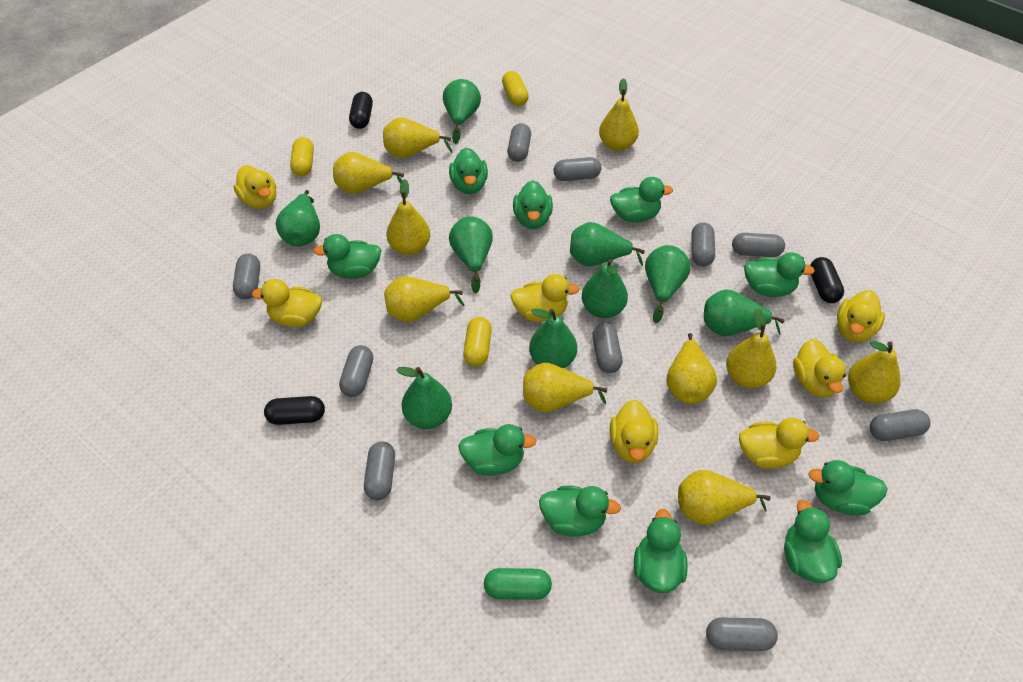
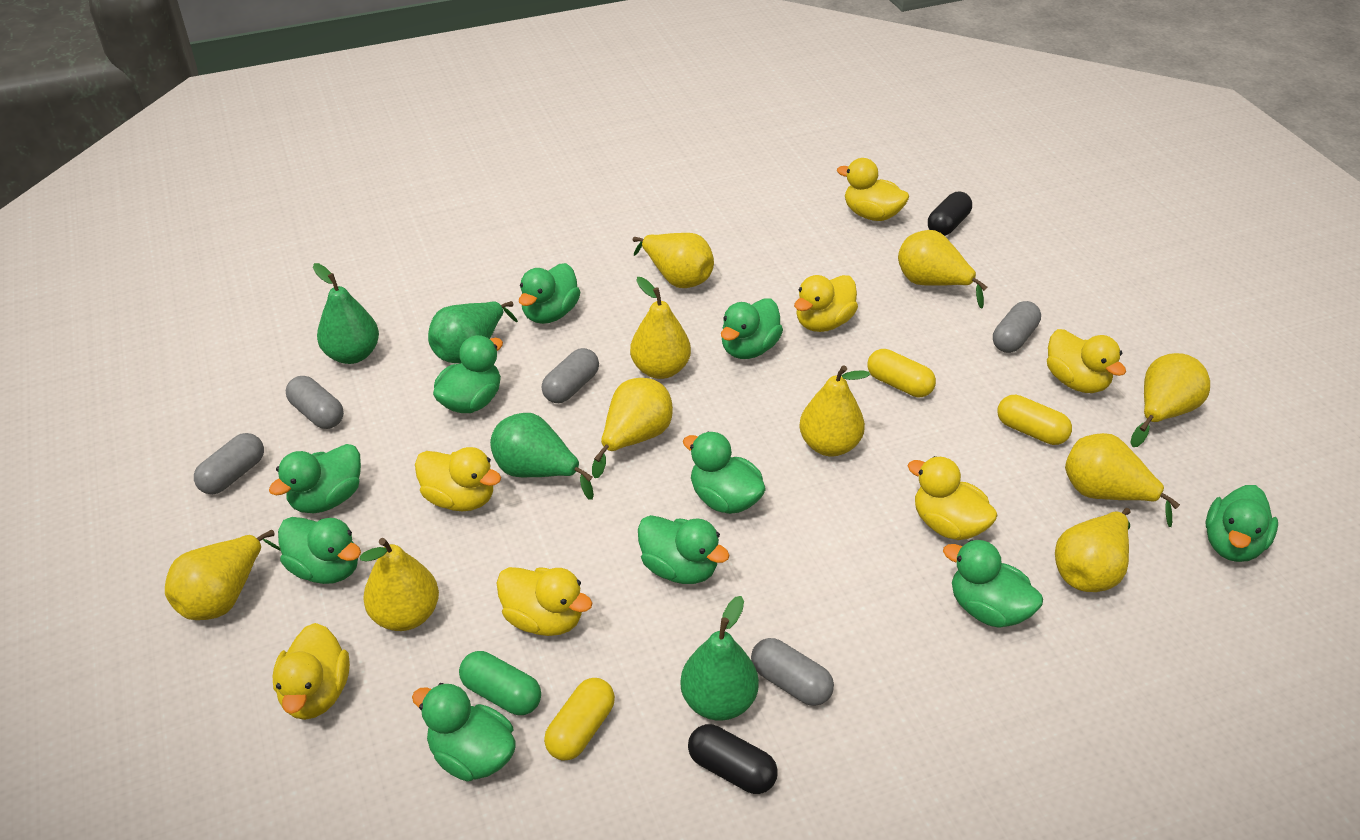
black capsule: 3 -> 2
green pear: 9 -> 4
grey capsule: 10 -> 5

